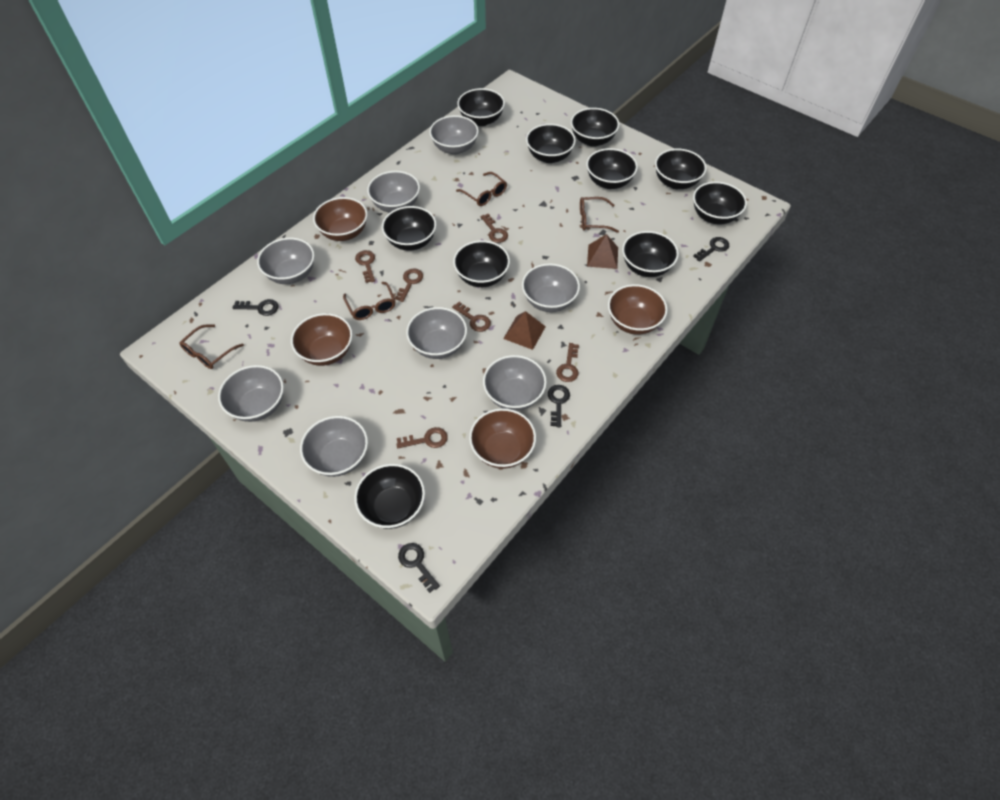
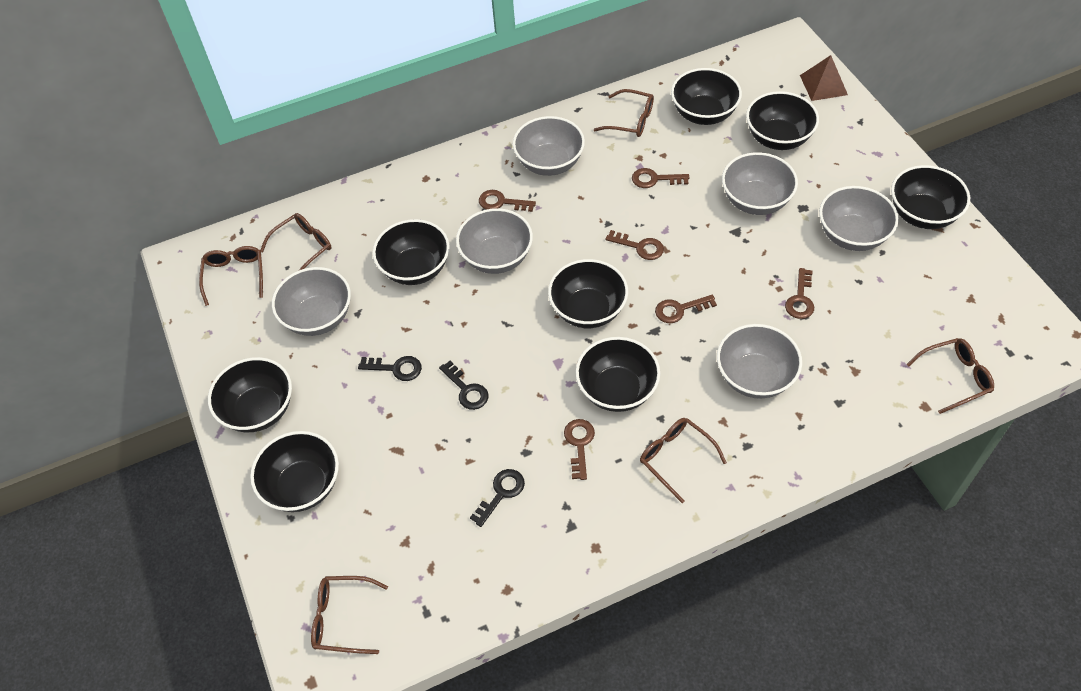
black bowl: 10 -> 8
black key: 4 -> 3
brown bowl: 4 -> 0
brown glasses: 4 -> 6
brown pyramid: 2 -> 1
grey bowl: 8 -> 6

